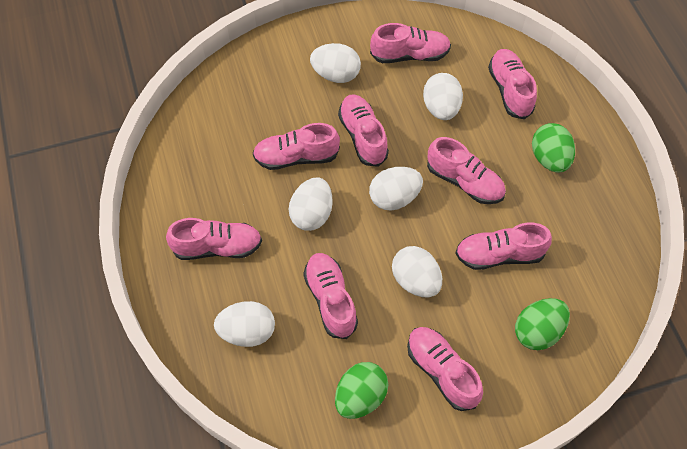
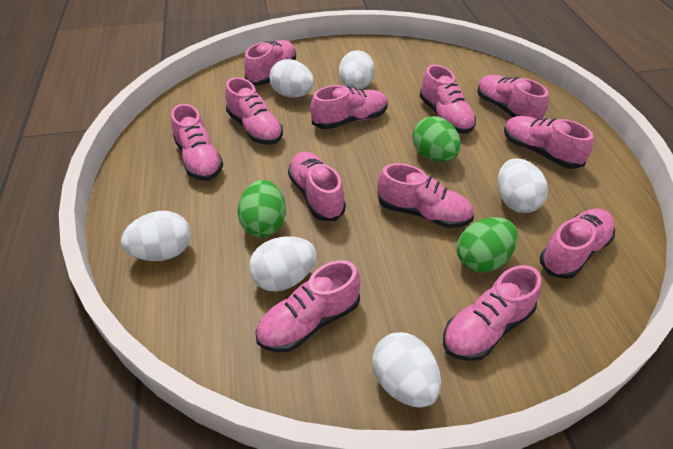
pink shoe: 9 -> 12

